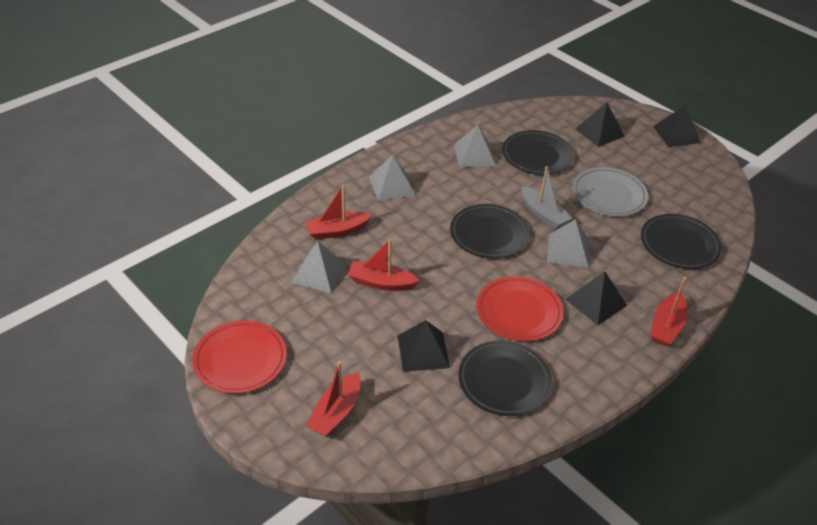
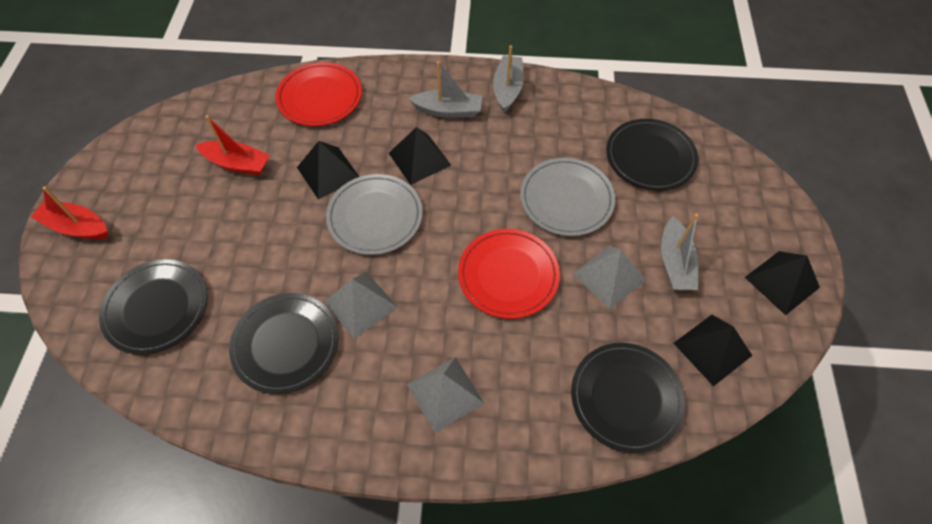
grey boat: 1 -> 3
grey plate: 1 -> 2
grey pyramid: 4 -> 3
red boat: 4 -> 2

